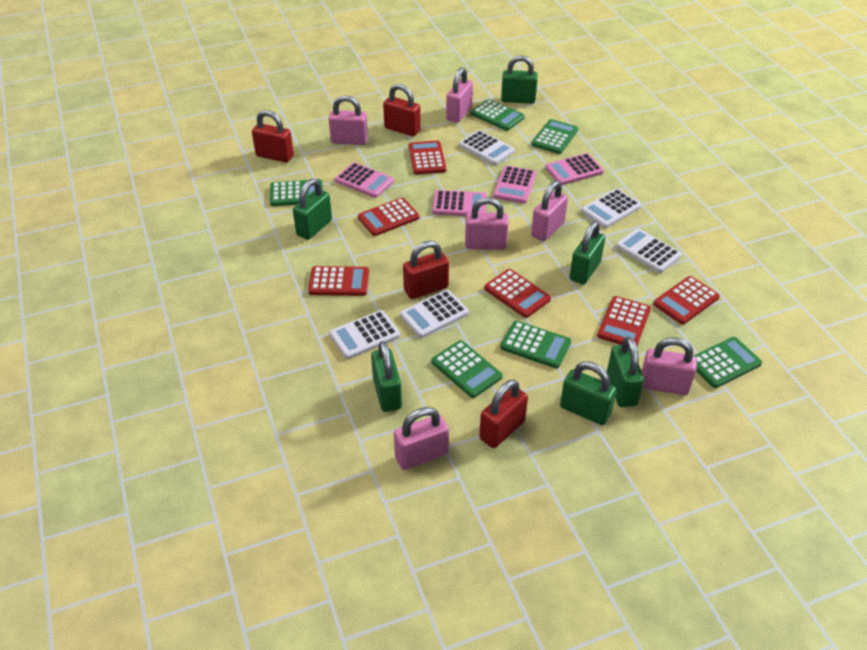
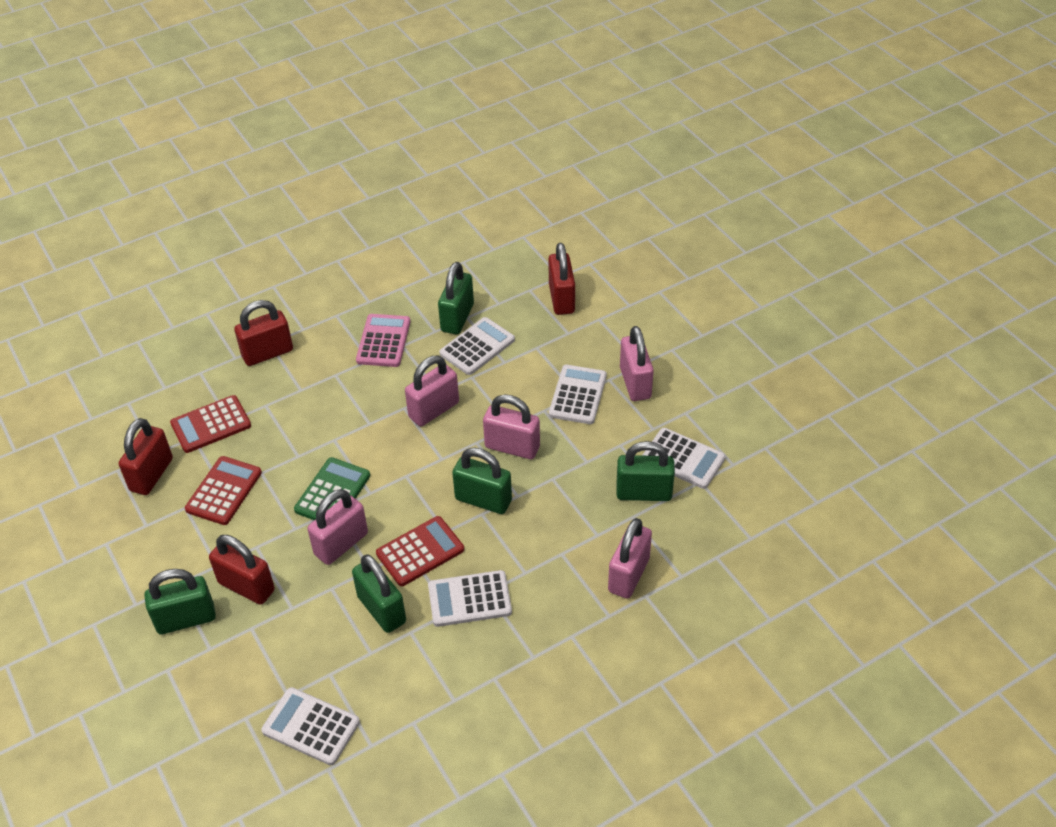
green calculator: 6 -> 1
green padlock: 6 -> 5
pink calculator: 4 -> 1
pink padlock: 6 -> 5
red calculator: 6 -> 3

